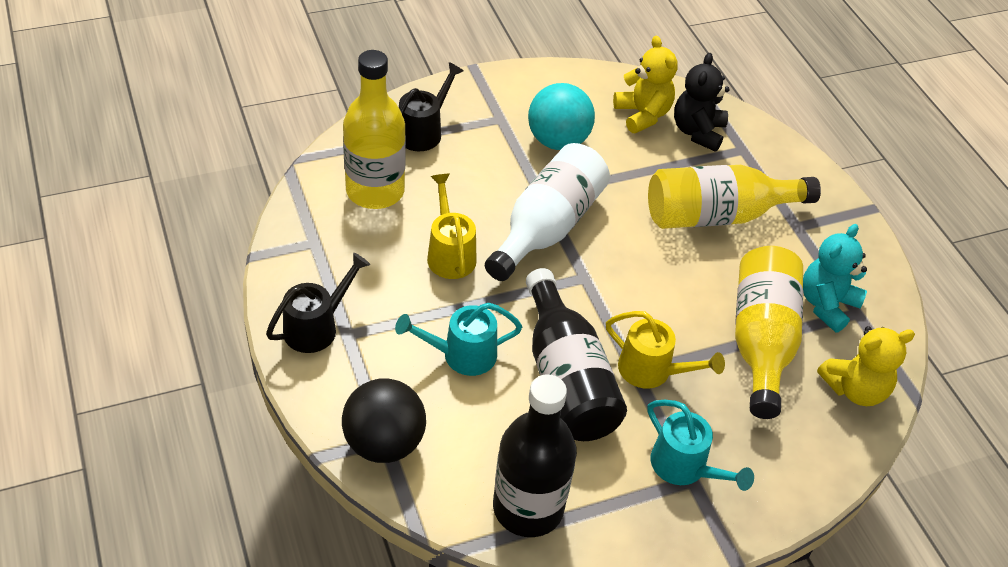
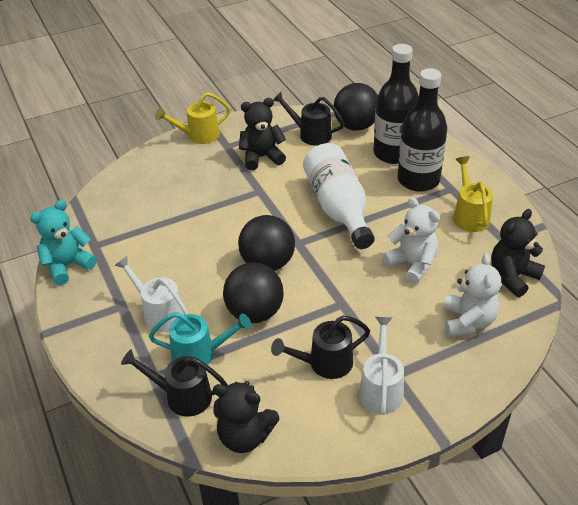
black ball: 1 -> 3
black teddy bear: 1 -> 3
black watering can: 2 -> 3
turquoise ball: 1 -> 0
turquoise watering can: 2 -> 1
white teddy bear: 0 -> 2
white watering can: 0 -> 2
yellow bottle: 3 -> 0
yellow teddy bear: 2 -> 0

